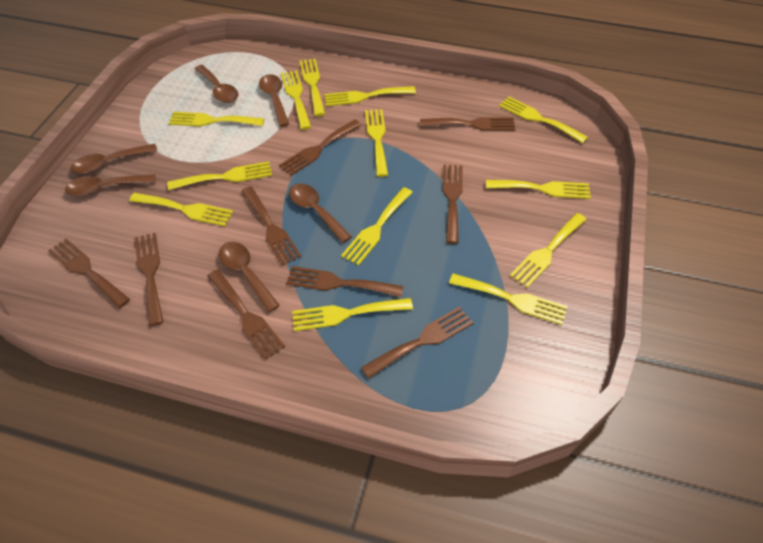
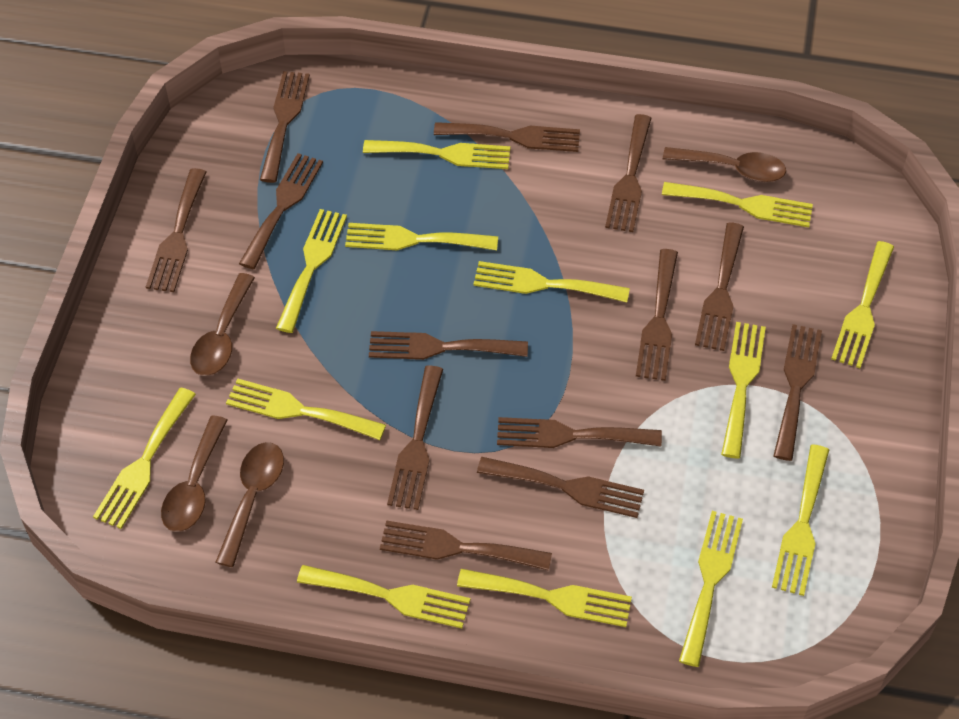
brown fork: 9 -> 13
brown spoon: 6 -> 4

